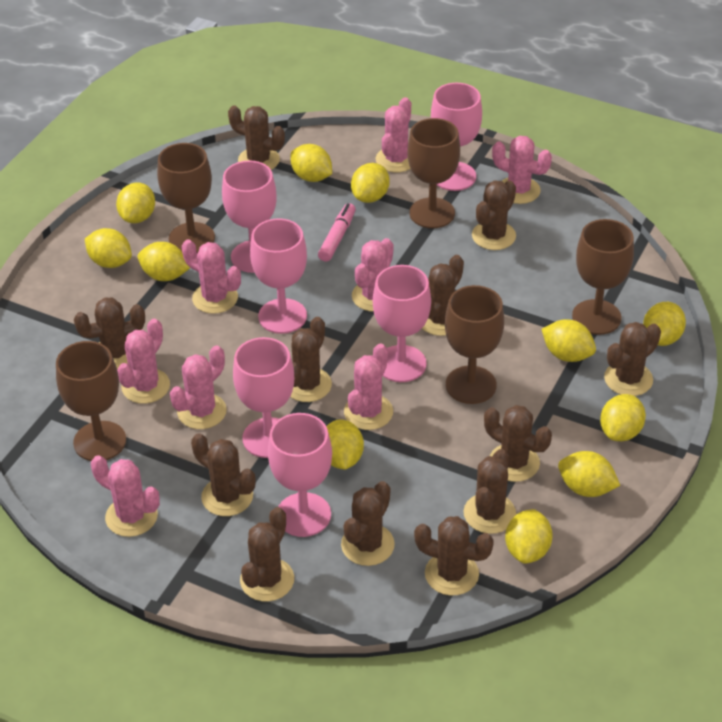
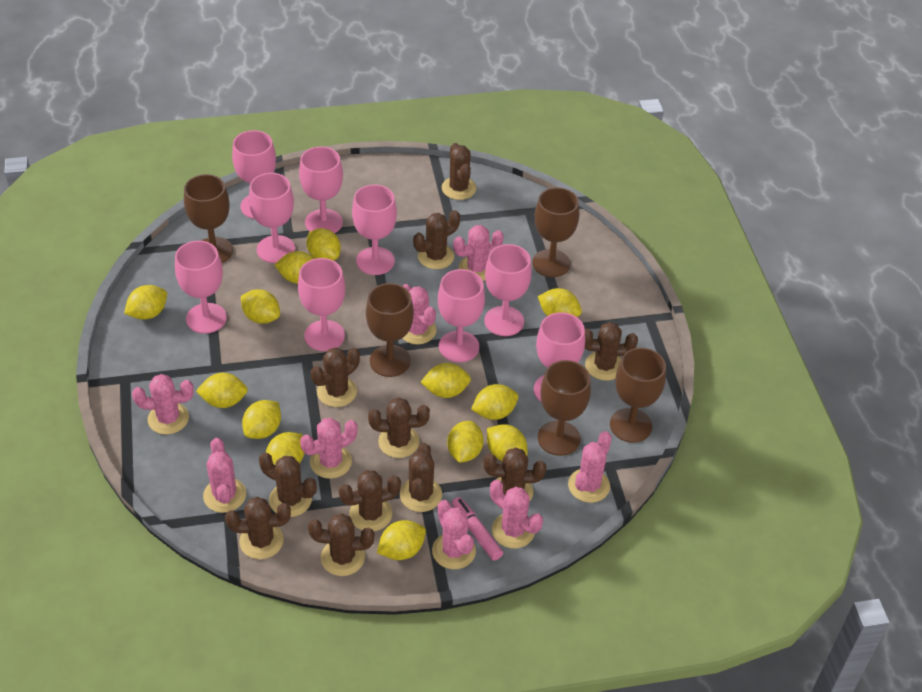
brown cactus: 12 -> 11
pink goblet: 6 -> 9
yellow lemon: 11 -> 13

